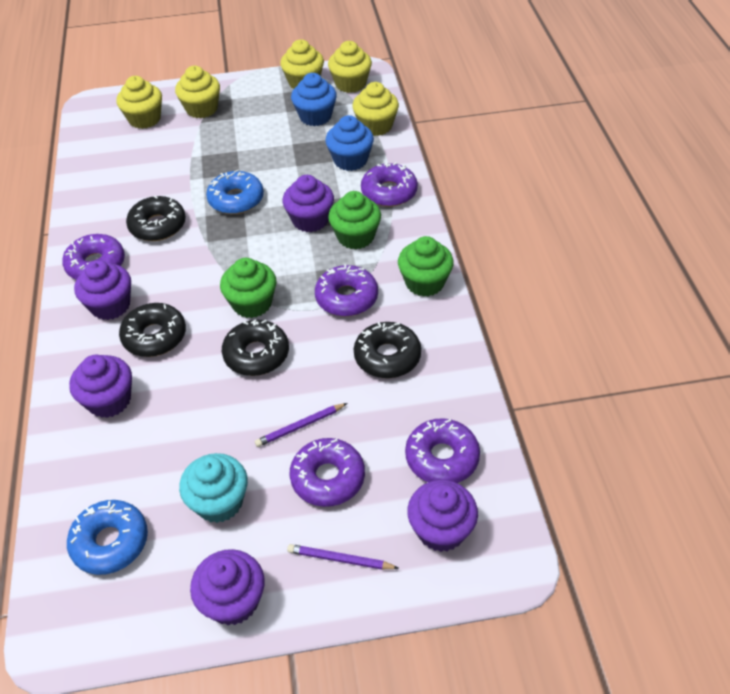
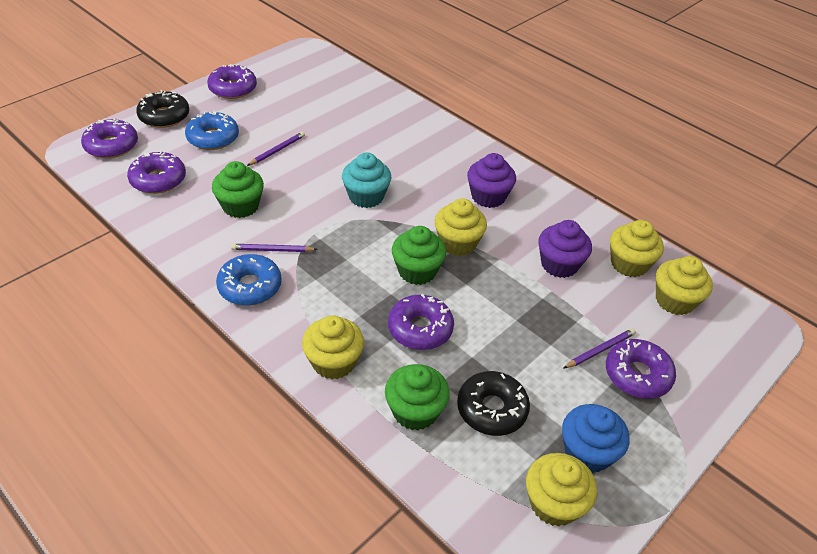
black donut: 4 -> 2
blue cupcake: 2 -> 1
purple cupcake: 5 -> 2
purple pencil: 2 -> 3

